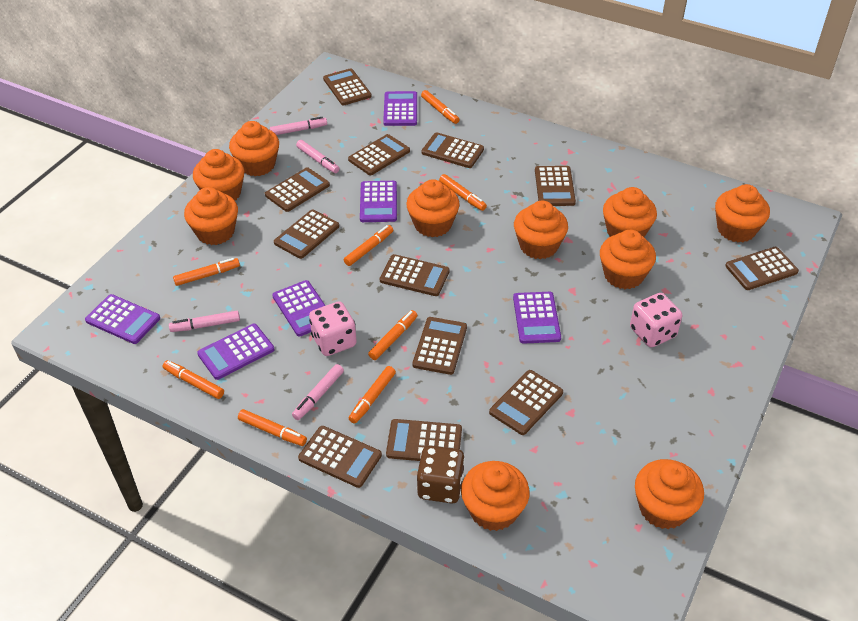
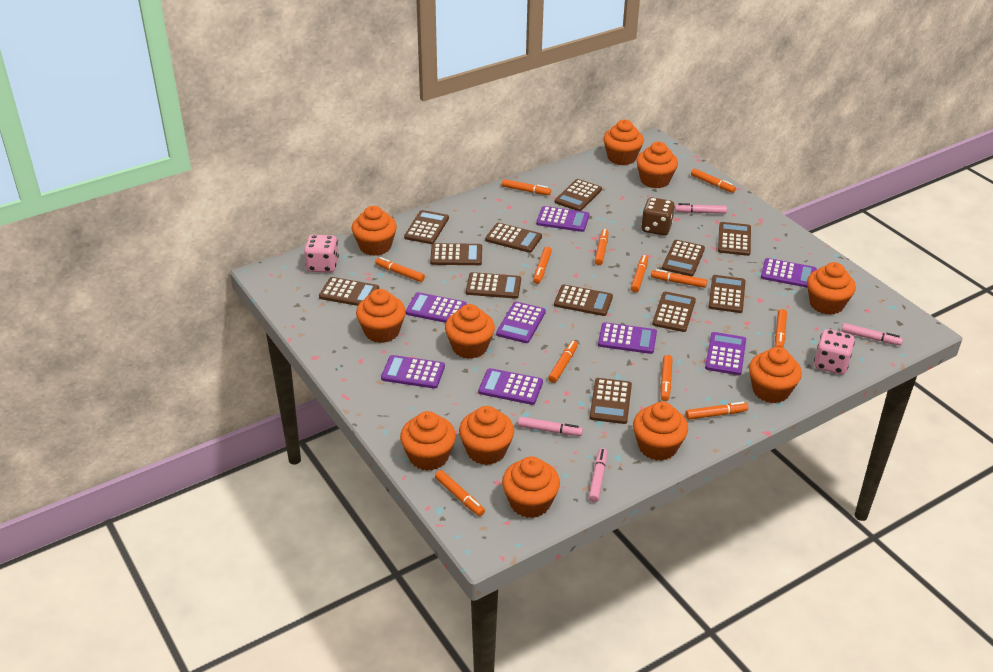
orange cupcake: 10 -> 11
orange marker: 8 -> 12
purple calculator: 6 -> 8

